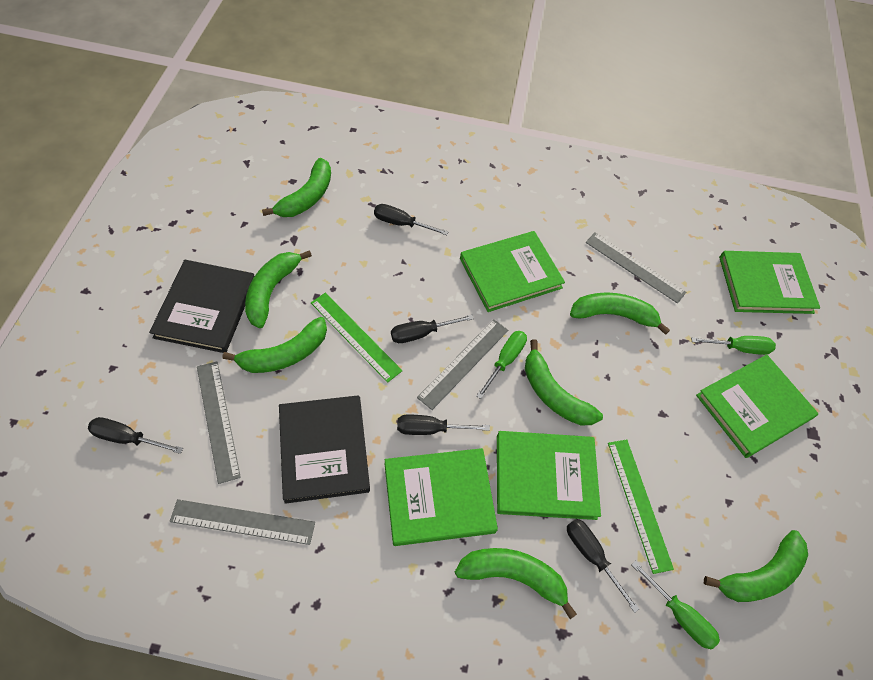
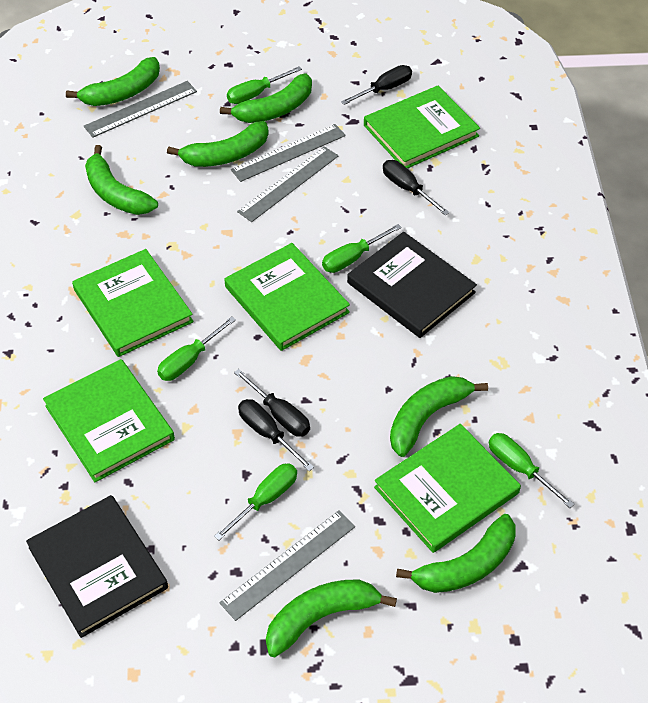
black screwdriver: 5 -> 4
green ruler: 2 -> 0
green screwdriver: 3 -> 5

